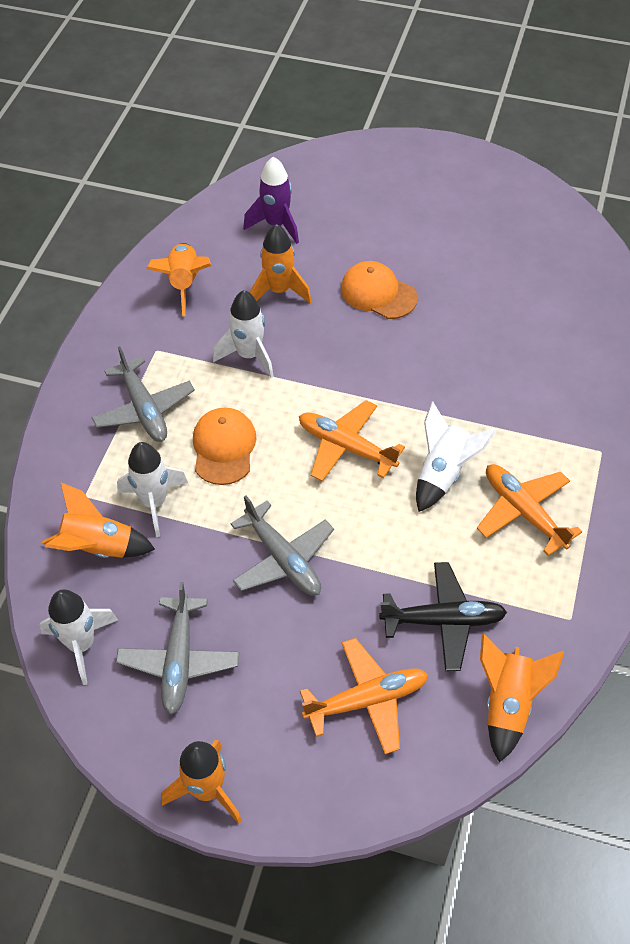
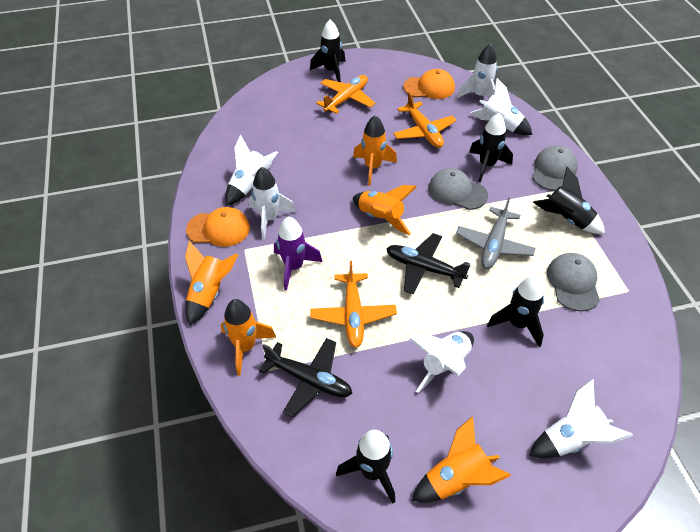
black plane: 1 -> 2
black rocket: 0 -> 5
grey cap: 0 -> 3
grey plane: 3 -> 1
white rocket: 4 -> 6

